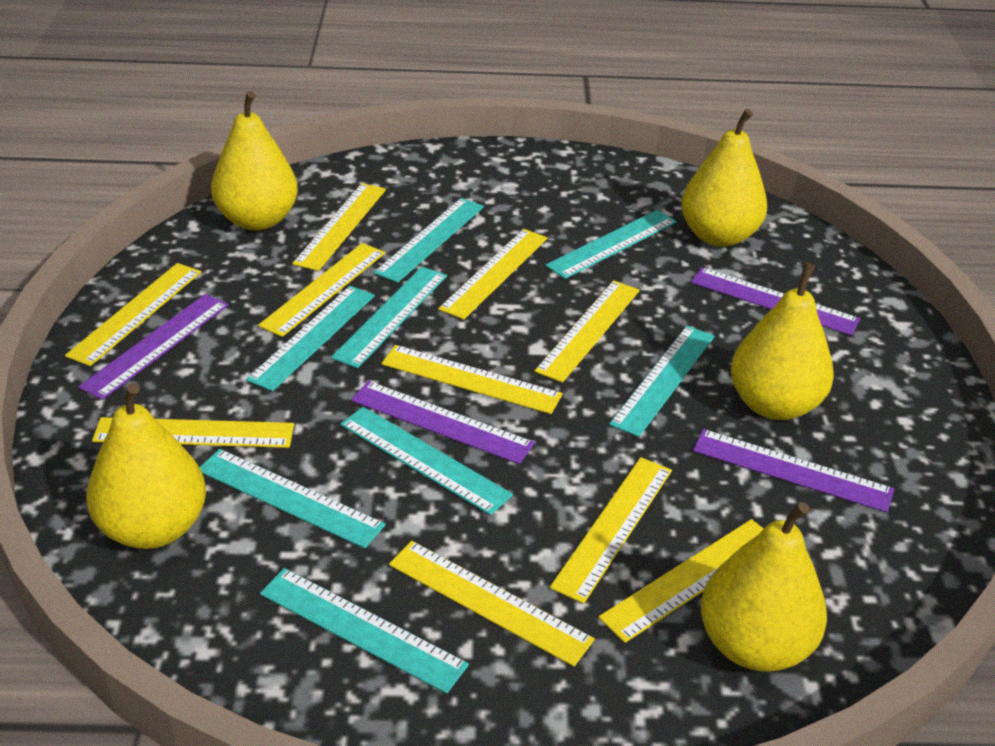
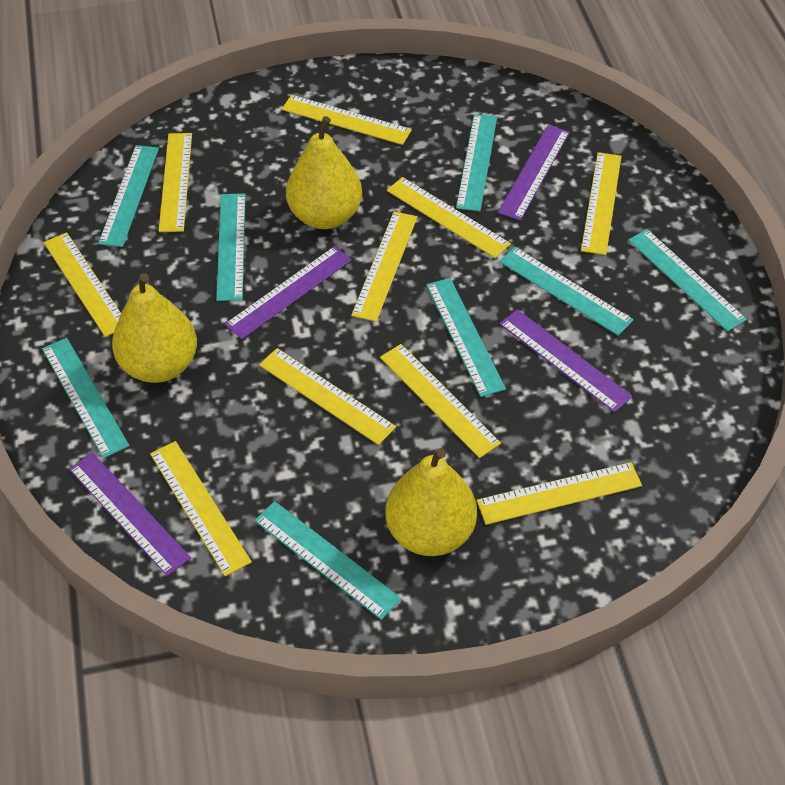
yellow pear: 5 -> 3

